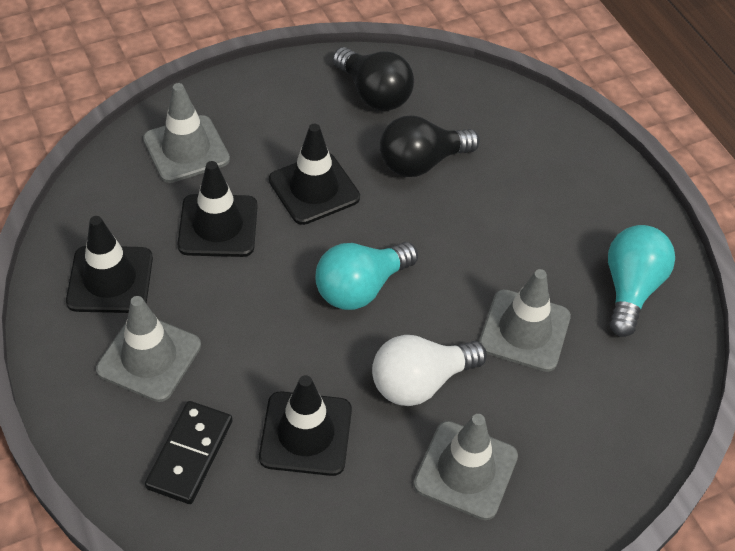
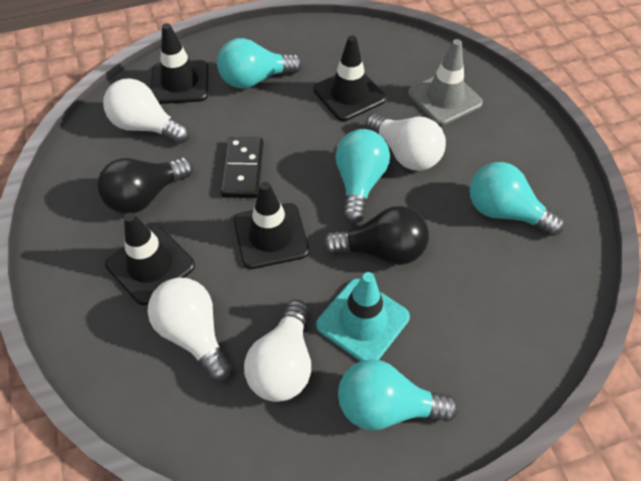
grey traffic cone: 4 -> 1
turquoise light bulb: 2 -> 4
turquoise traffic cone: 0 -> 1
white light bulb: 1 -> 4

